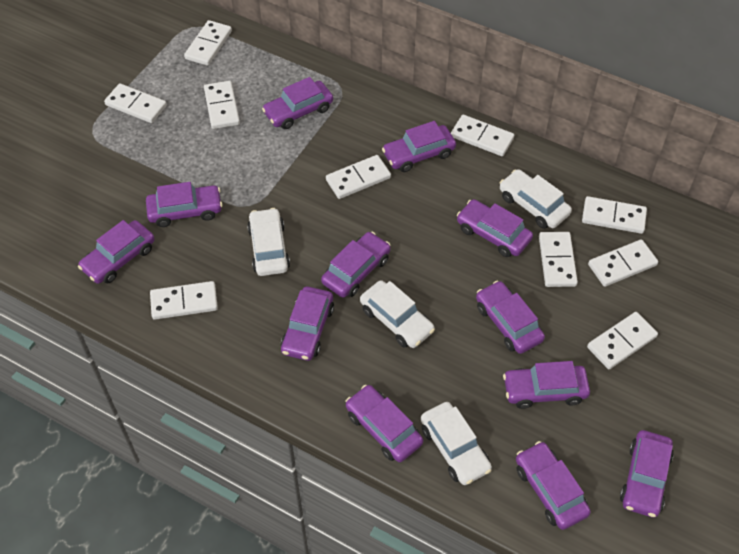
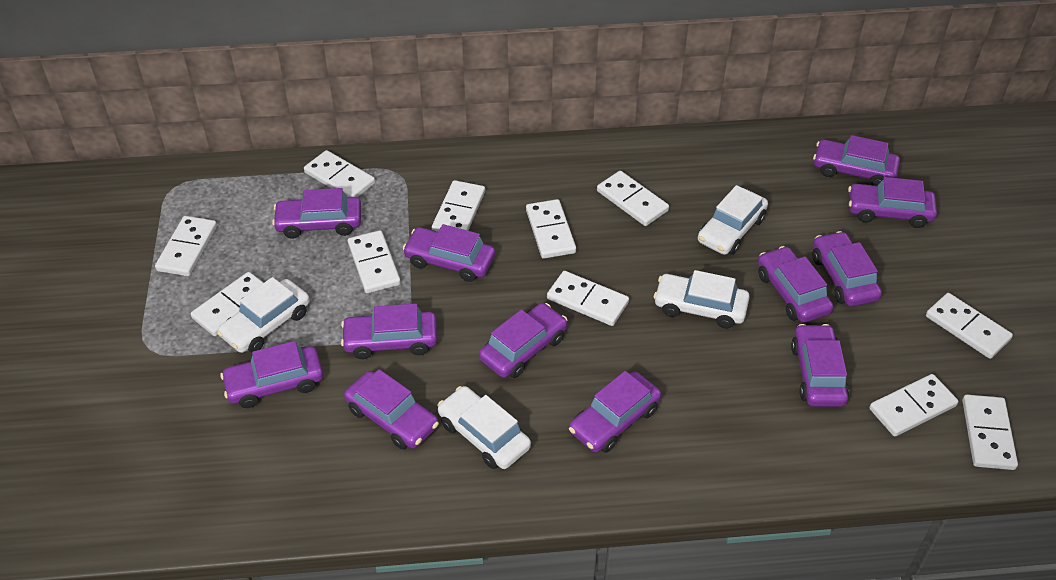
white domino: 10 -> 11

